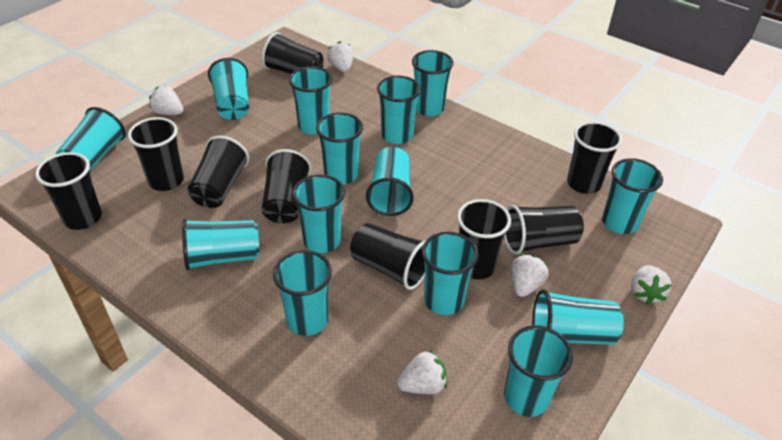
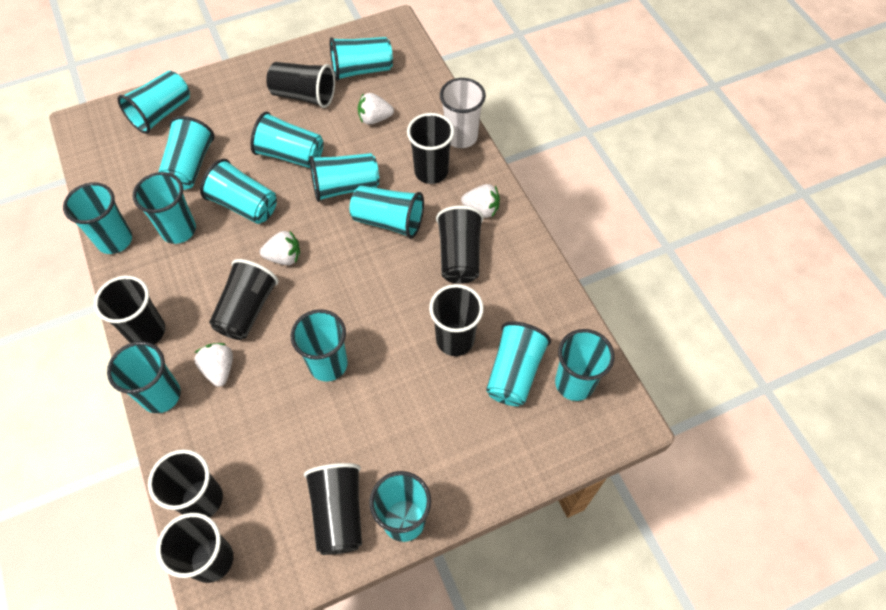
white cup: 0 -> 1
white strawberry: 5 -> 4

